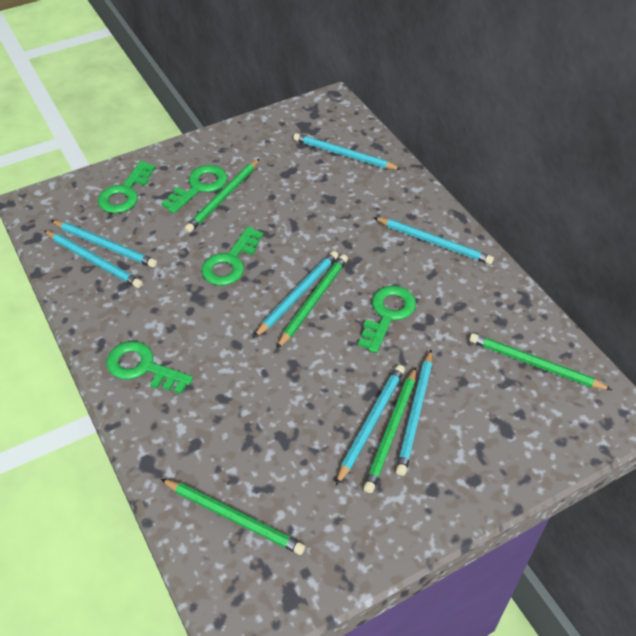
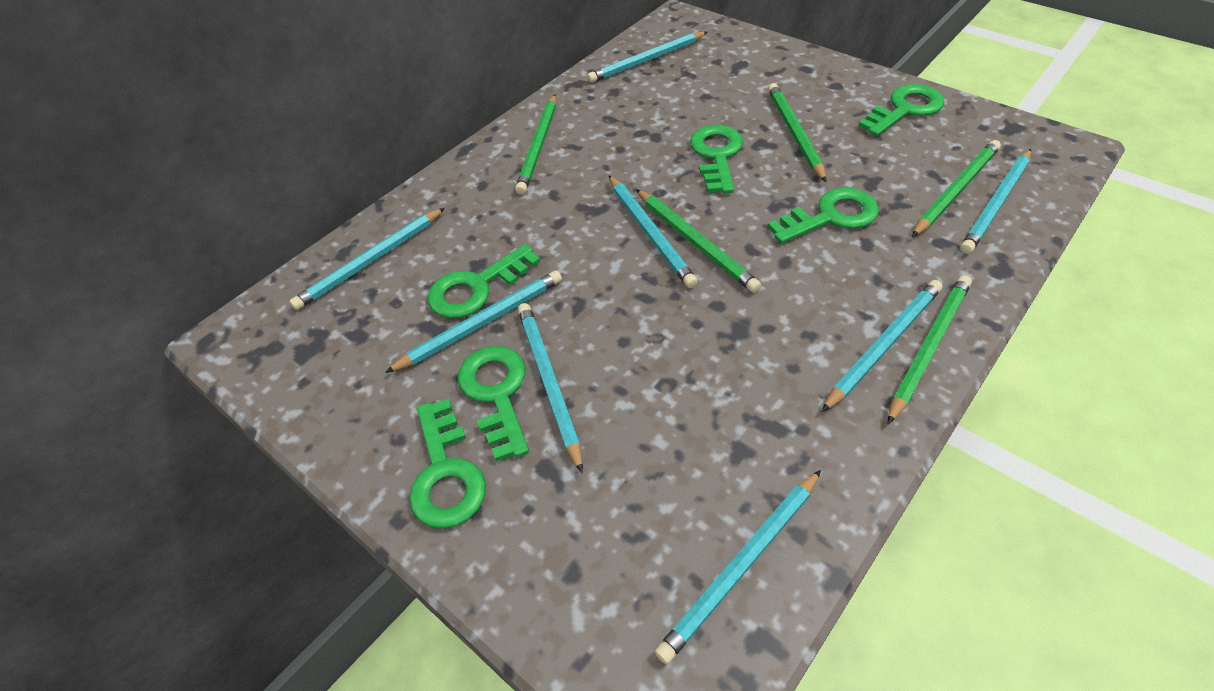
green key: 5 -> 6
turquoise pencil: 7 -> 8

